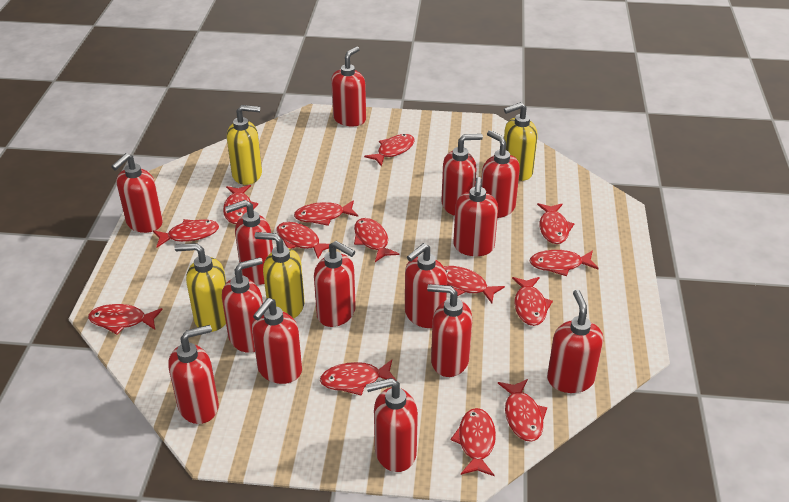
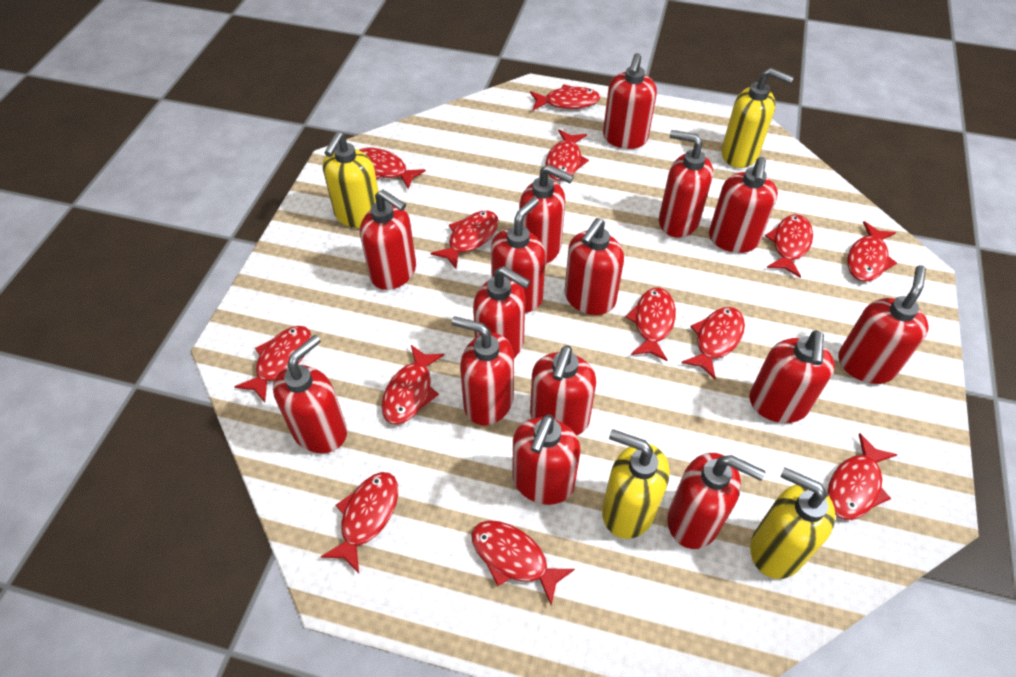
red fish: 14 -> 13
red soap dispenser: 14 -> 15

